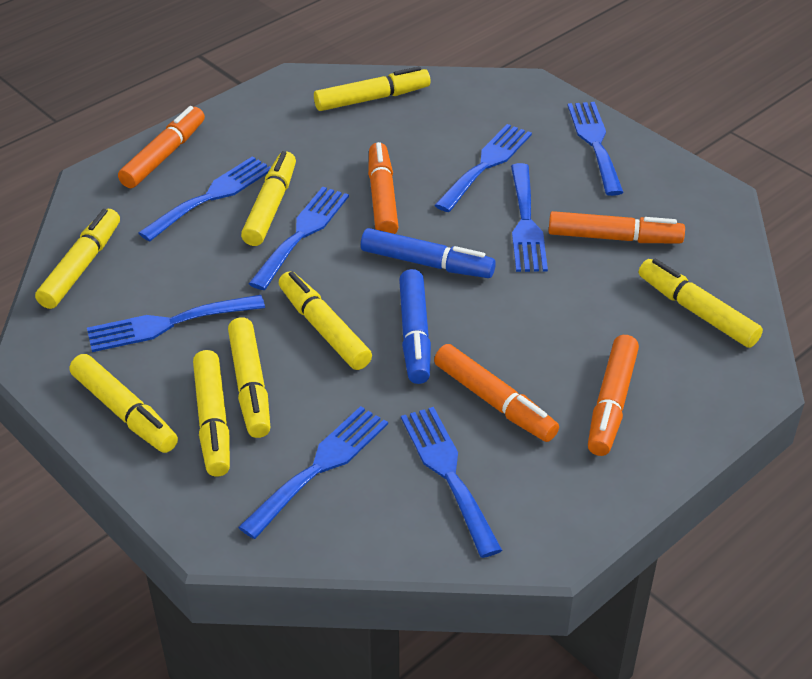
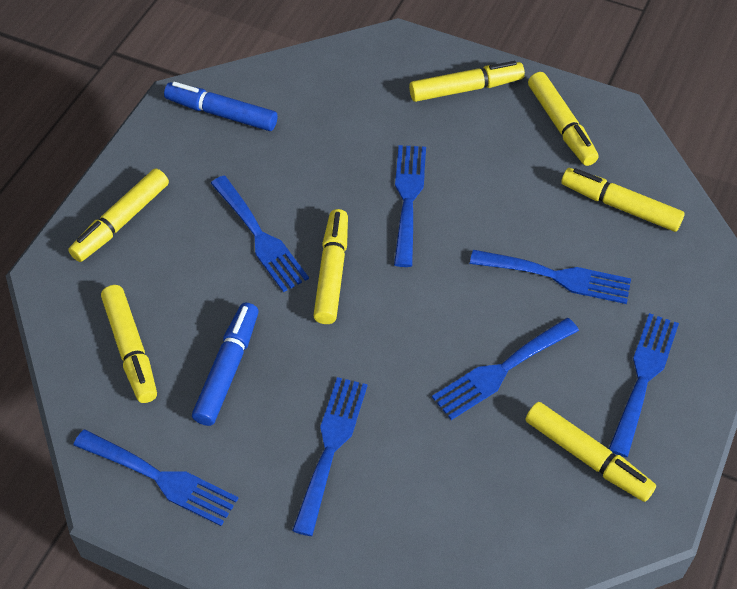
blue fork: 8 -> 7
orange marker: 5 -> 0
yellow marker: 8 -> 7

